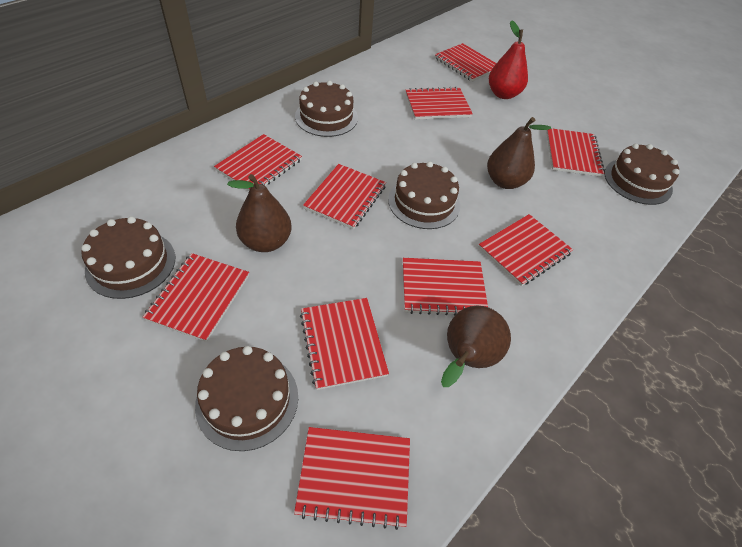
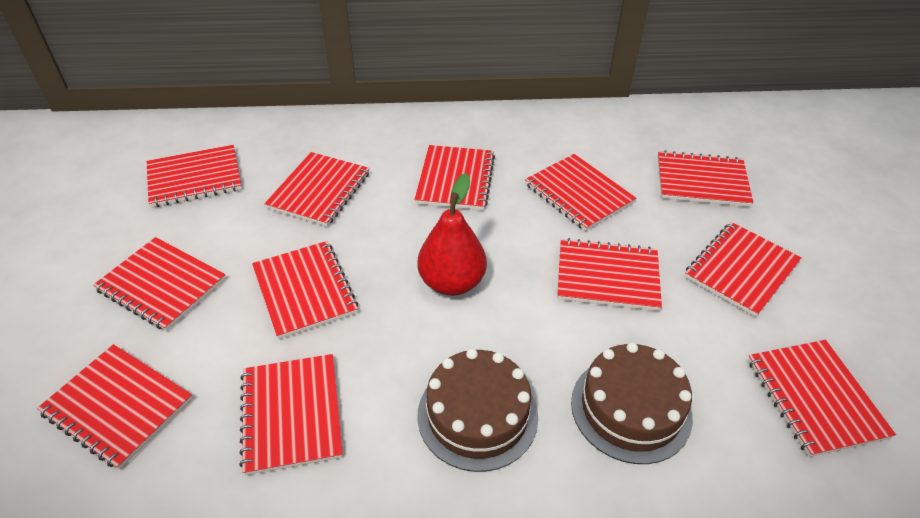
brown cake: 5 -> 2
brown pear: 3 -> 0
red notebook: 10 -> 12

